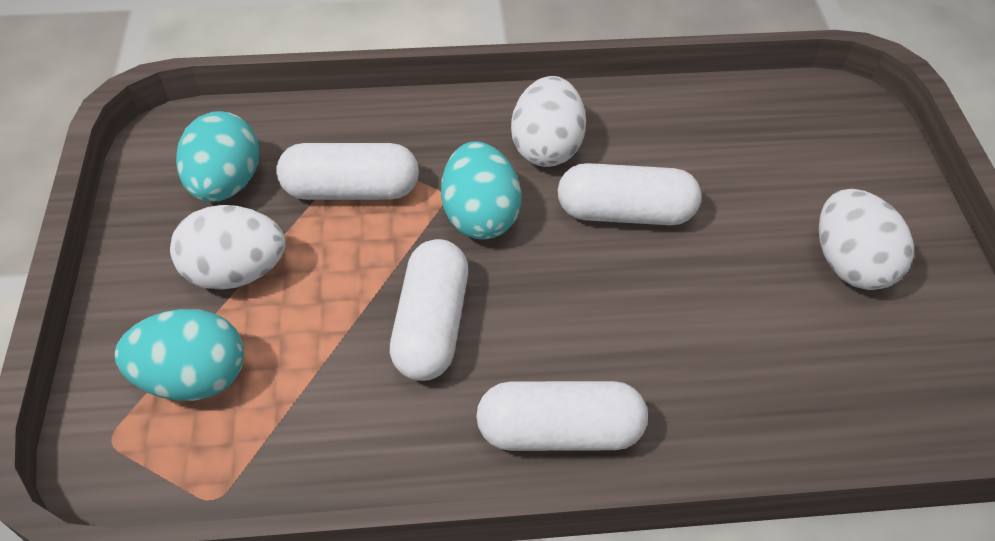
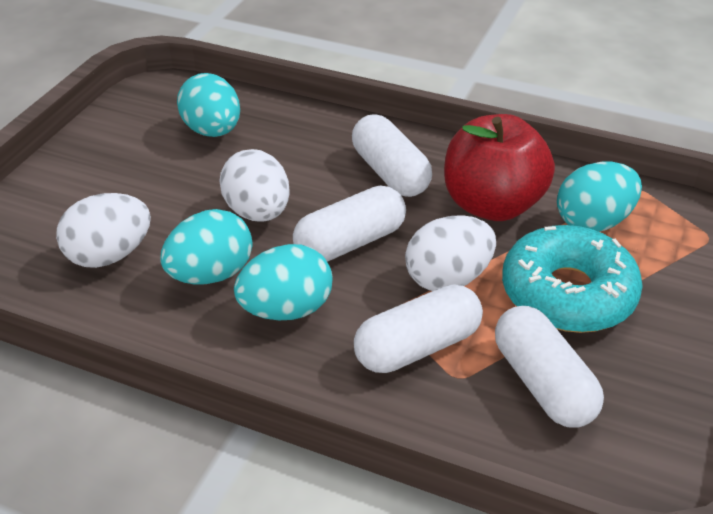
red apple: 0 -> 1
turquoise donut: 0 -> 1
turquoise egg: 3 -> 4

